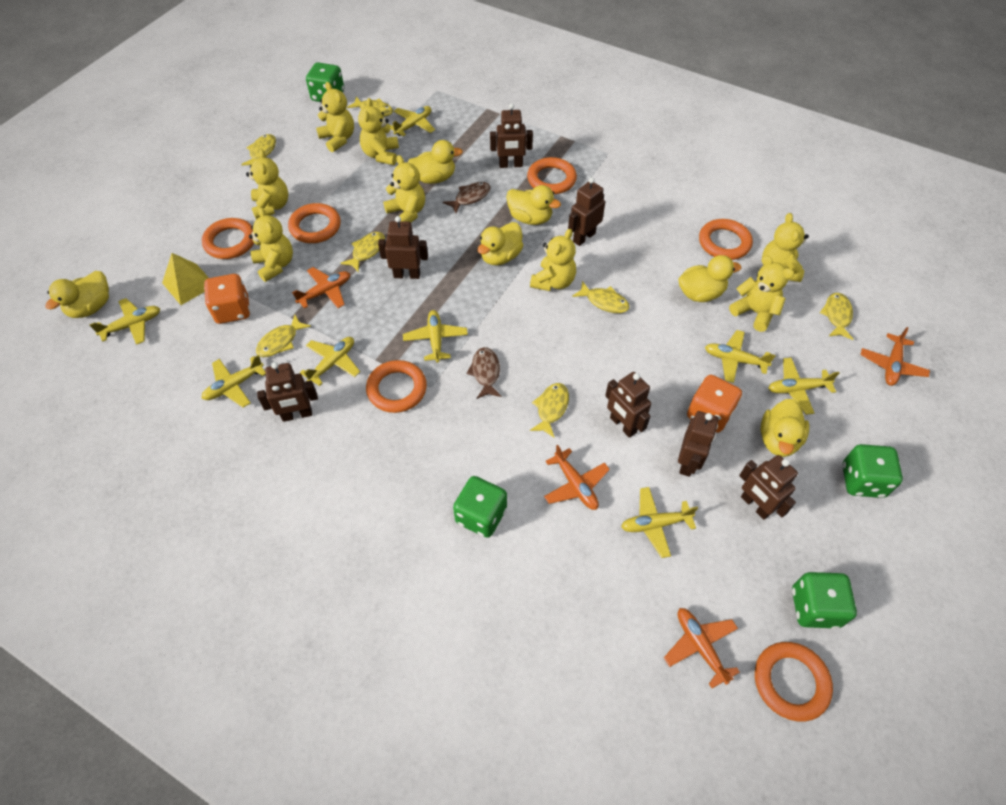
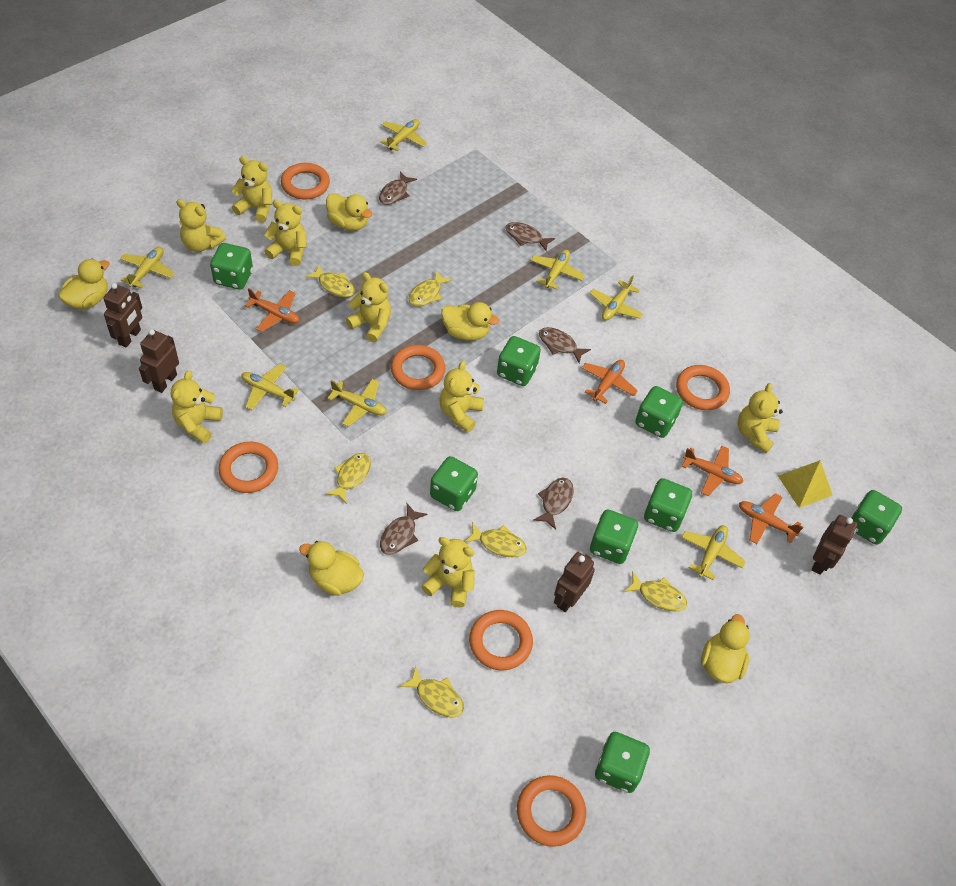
brown fish: 2 -> 5
brown robot: 7 -> 4
green dice: 4 -> 8
orange dice: 2 -> 0
yellow duck: 6 -> 5
yellow fish: 7 -> 6
yellow plane: 8 -> 7

